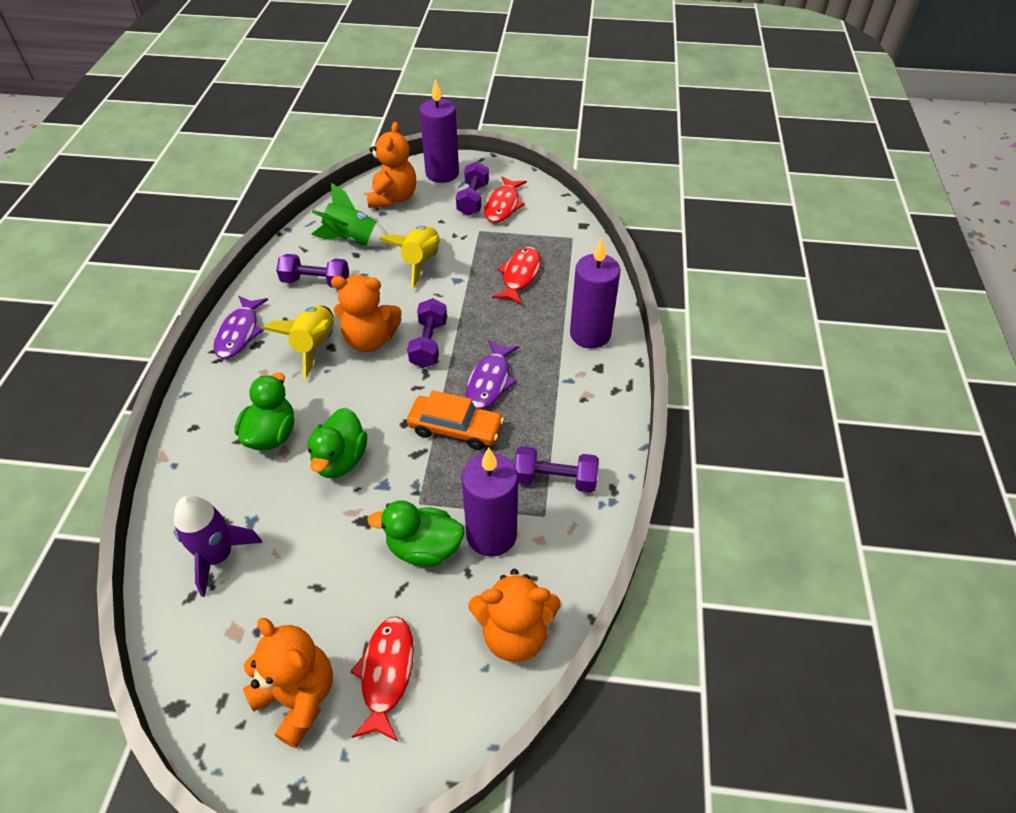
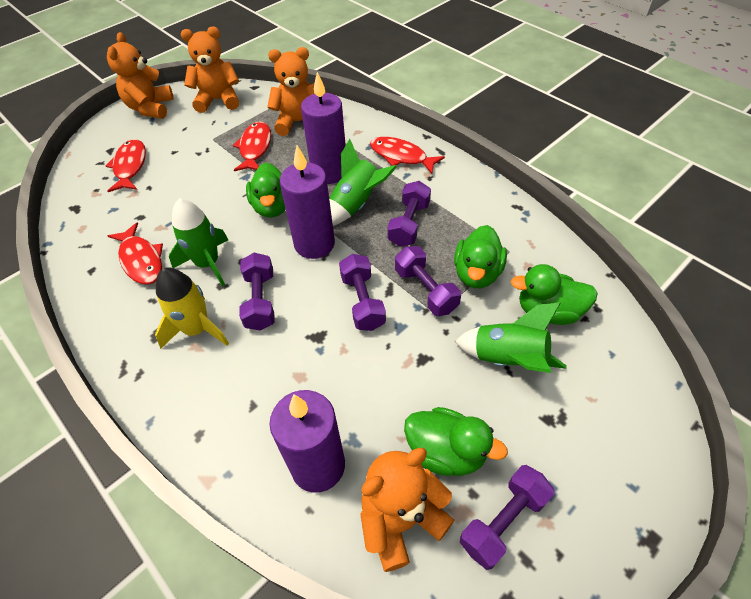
green duck: 3 -> 4
green rocket: 1 -> 3
orange car: 1 -> 0
purple dumbbell: 4 -> 5
purple fish: 2 -> 0
purple rocket: 1 -> 0
red fish: 3 -> 4
yellow rocket: 2 -> 1

